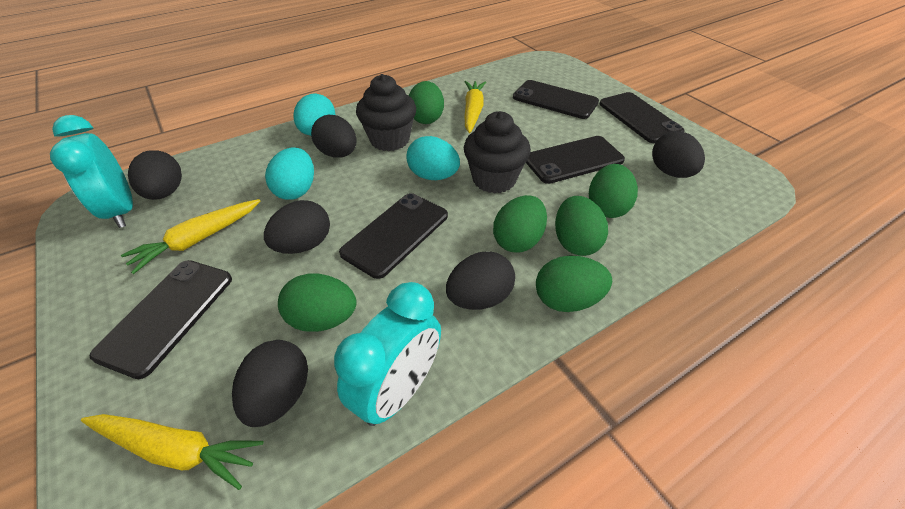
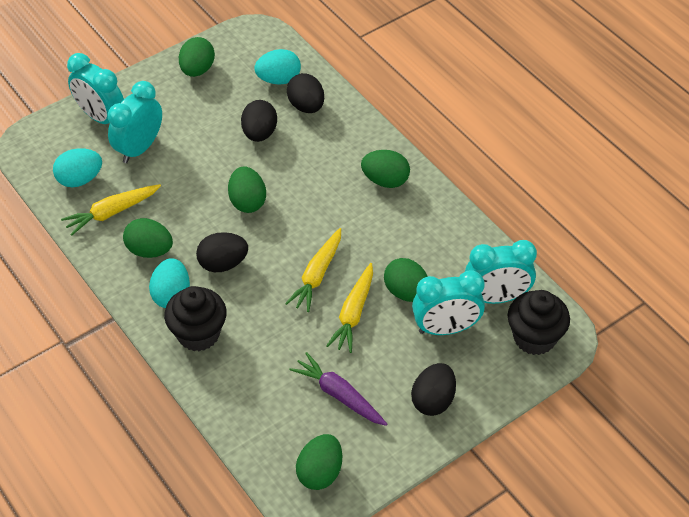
black egg: 6 -> 4
black phone: 5 -> 0
purple carrot: 0 -> 1
turquoise clock: 2 -> 4

